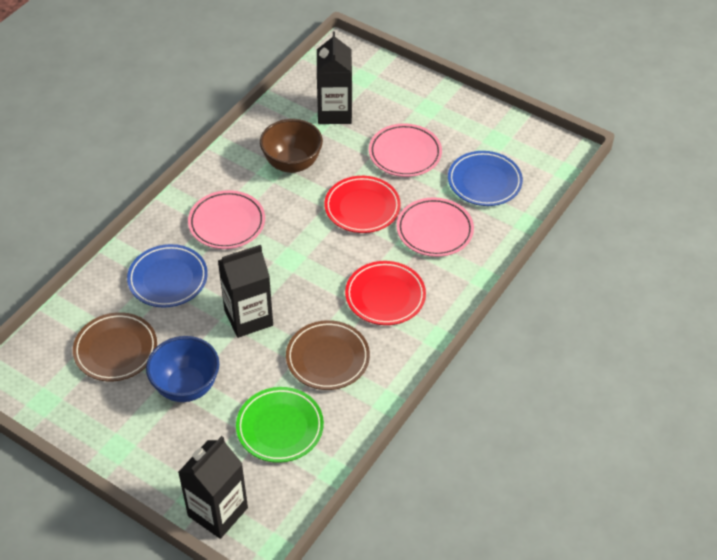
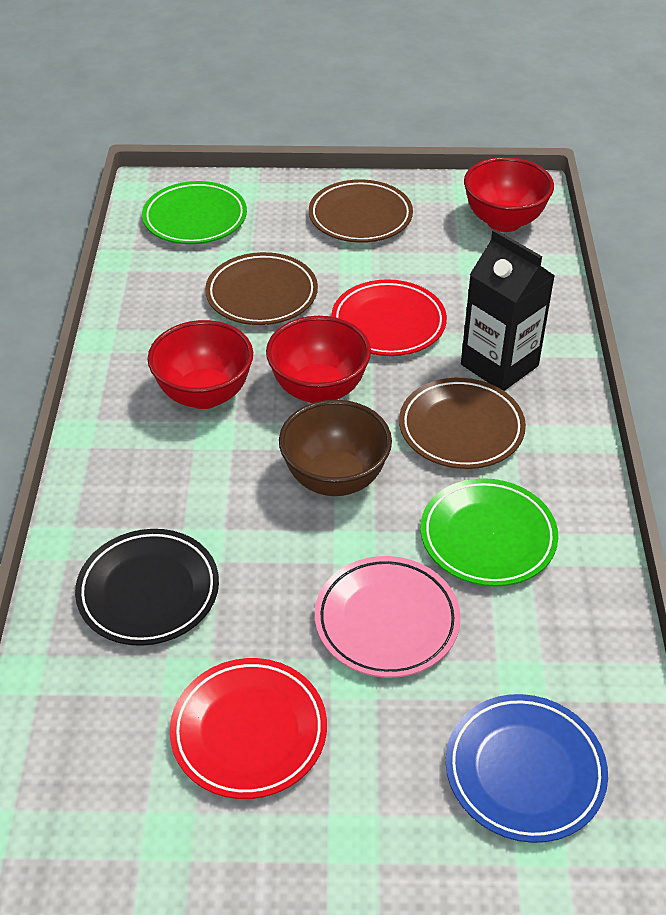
black carton: 3 -> 1
black plate: 0 -> 1
blue bowl: 1 -> 0
blue plate: 2 -> 1
brown plate: 2 -> 3
green plate: 1 -> 2
pink plate: 3 -> 1
red bowl: 0 -> 3

